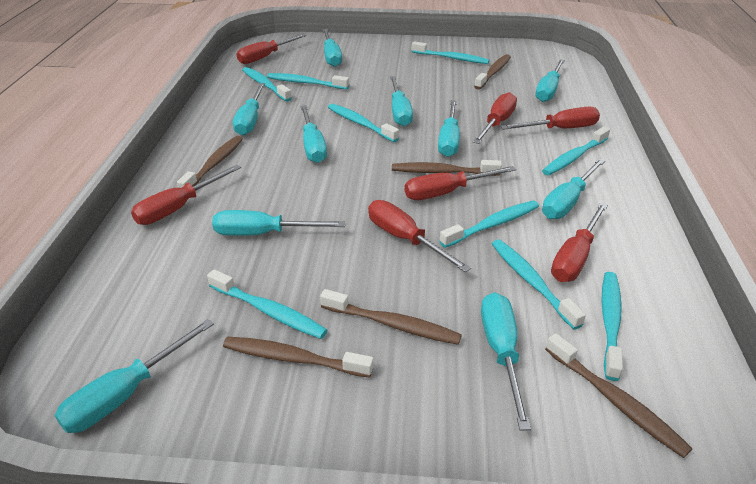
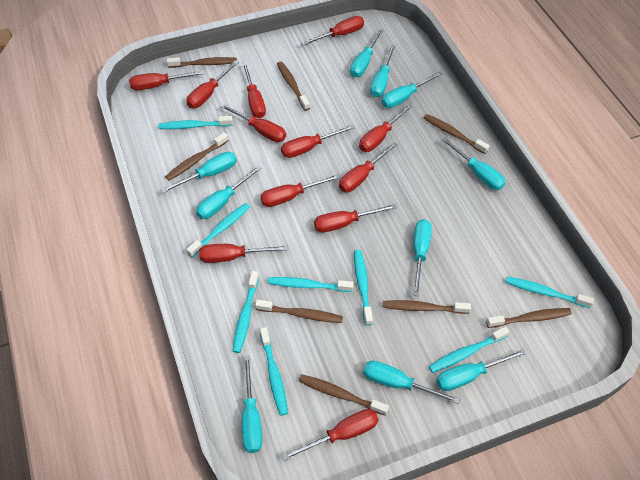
brown toothbrush: 6 -> 8
red screwdriver: 7 -> 12
turquoise toothbrush: 9 -> 8

